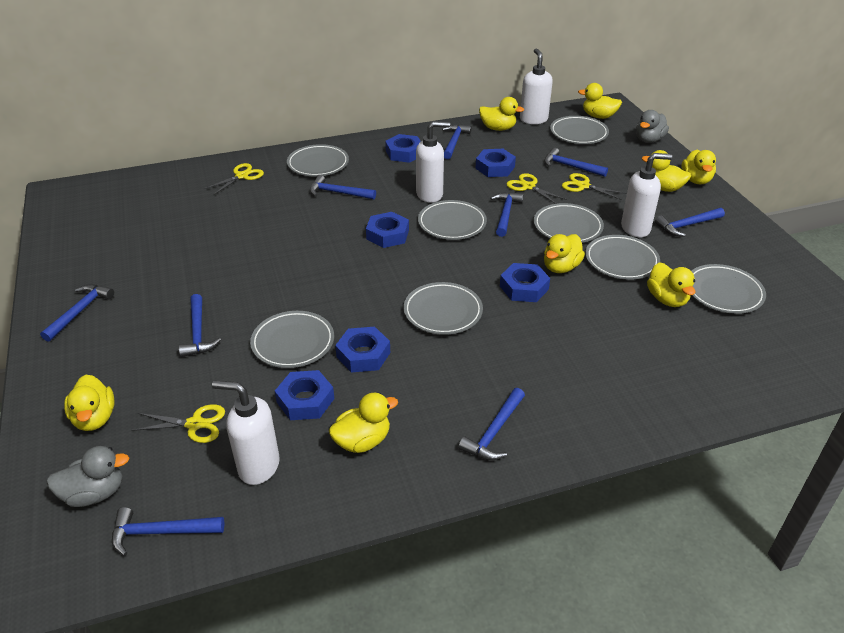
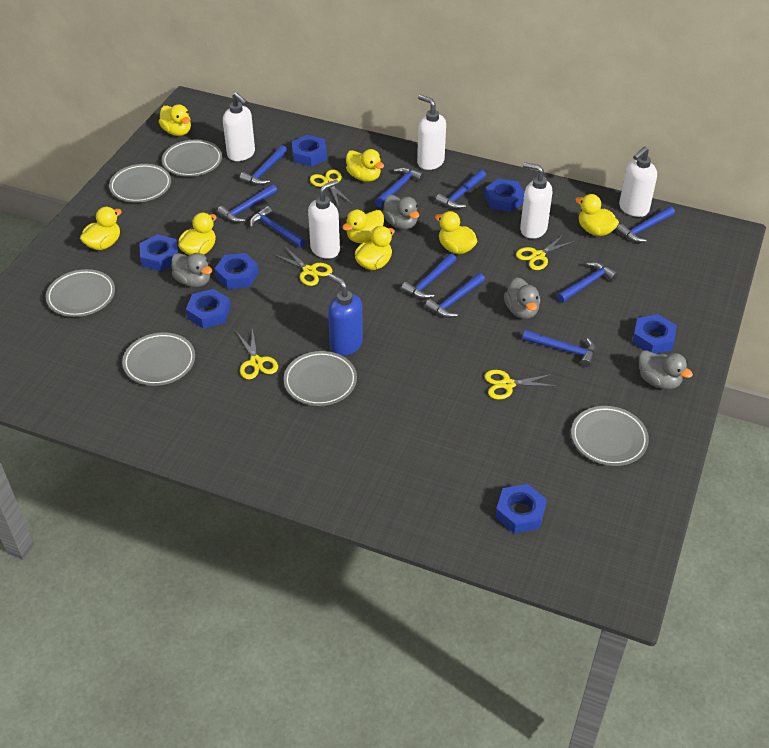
blue hammer: 9 -> 10
blue nut: 6 -> 7
blue soap dispenser: 0 -> 1
grey duck: 2 -> 4
grey plate: 8 -> 6
white soap dispenser: 4 -> 5
yellow scissors: 4 -> 5

